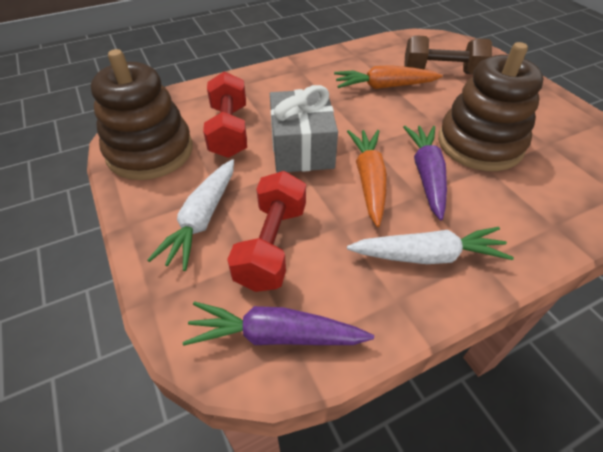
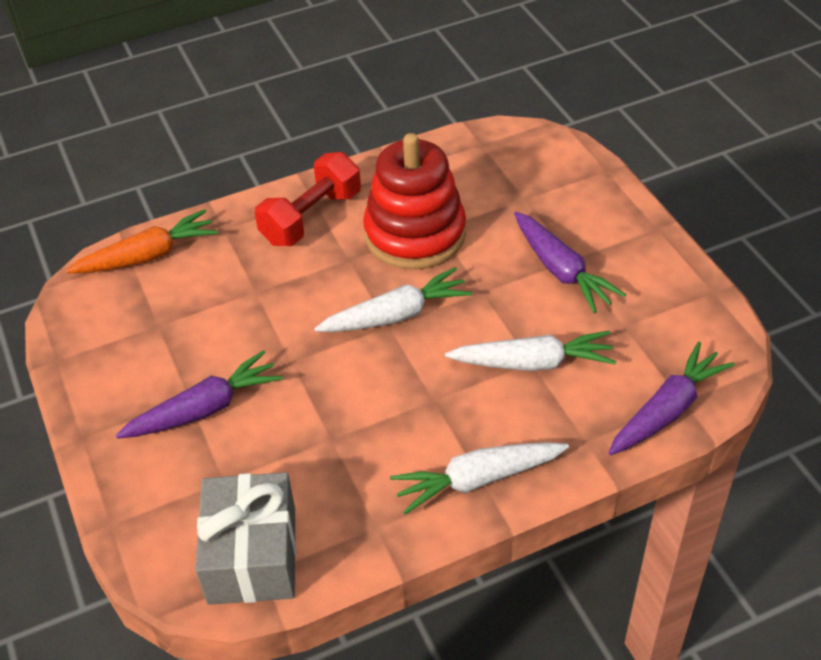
brown dumbbell: 1 -> 0
brown stacking toy: 2 -> 0
orange carrot: 2 -> 1
purple carrot: 2 -> 3
red dumbbell: 2 -> 1
red stacking toy: 0 -> 1
white carrot: 2 -> 3

